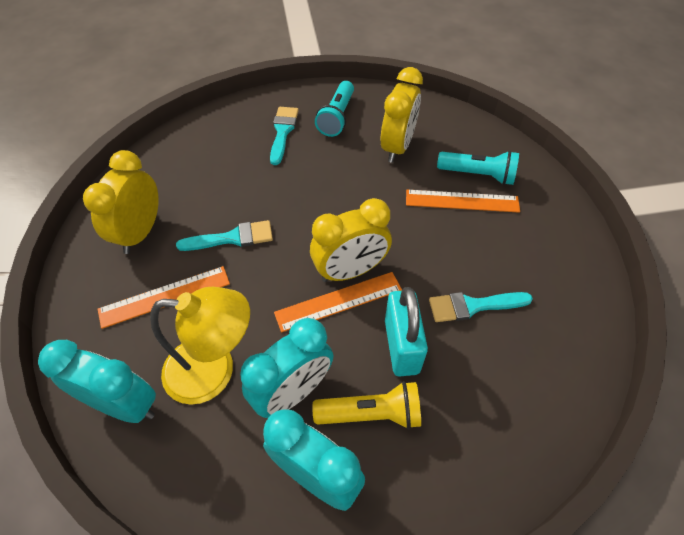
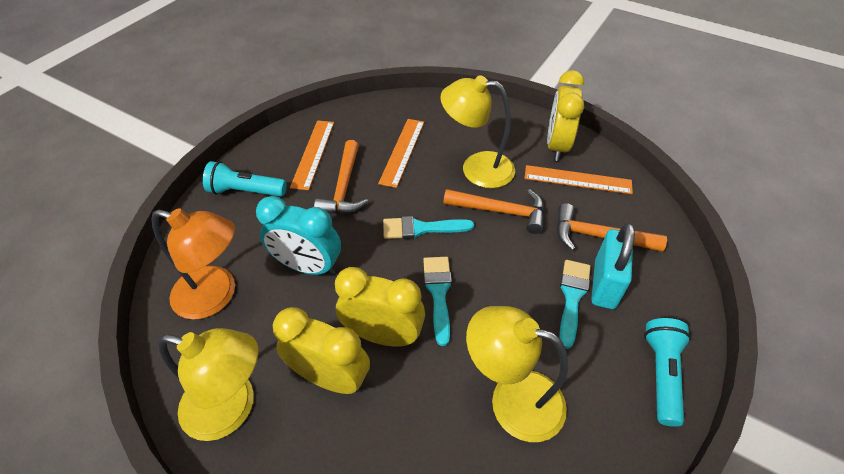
orange hammer: 0 -> 3
orange lamp: 0 -> 1
turquoise clock: 3 -> 1
yellow flashlight: 1 -> 0
yellow lamp: 1 -> 3

